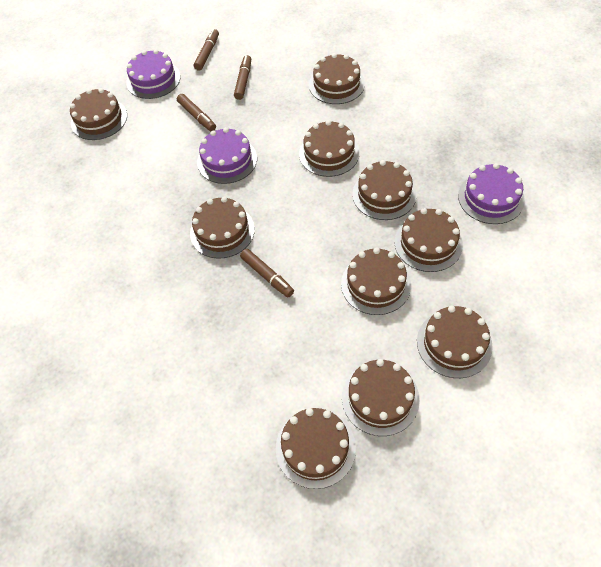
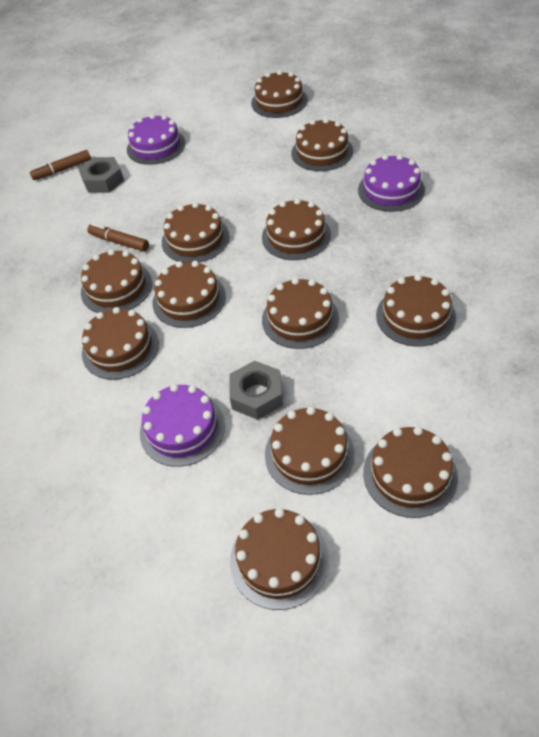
brown cake: 10 -> 12
brown marker: 4 -> 2
grey nut: 0 -> 2

